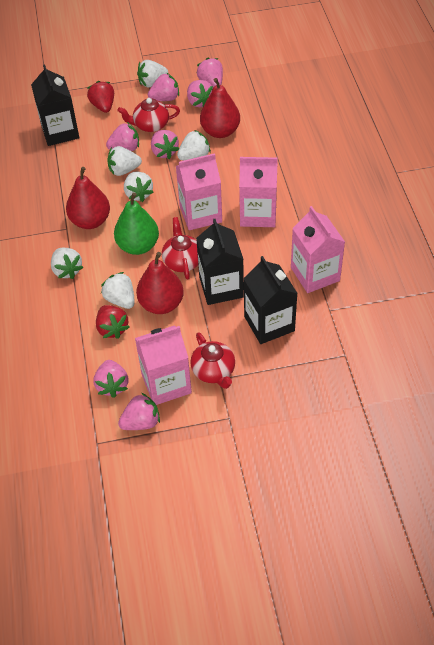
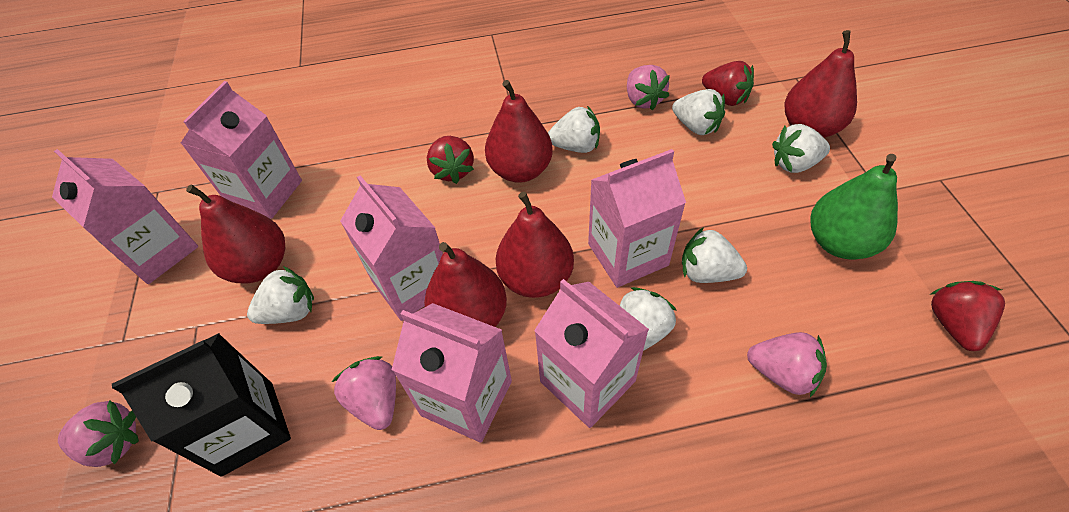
black carton: 3 -> 1
pink carton: 4 -> 6
pink strawberry: 7 -> 4
red pear: 3 -> 5
red strawberry: 2 -> 3
red teapot: 3 -> 0

